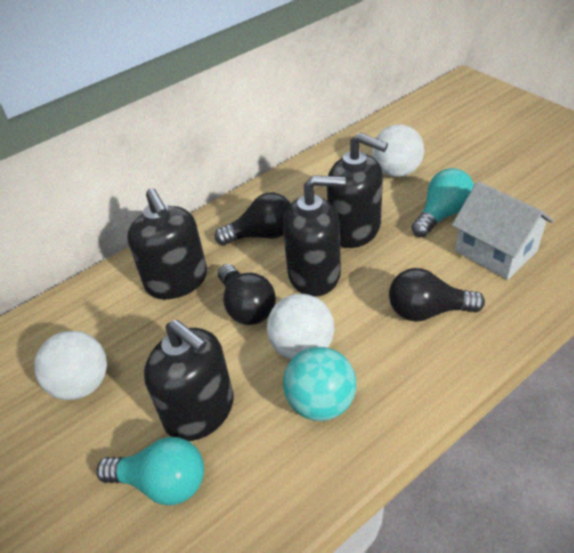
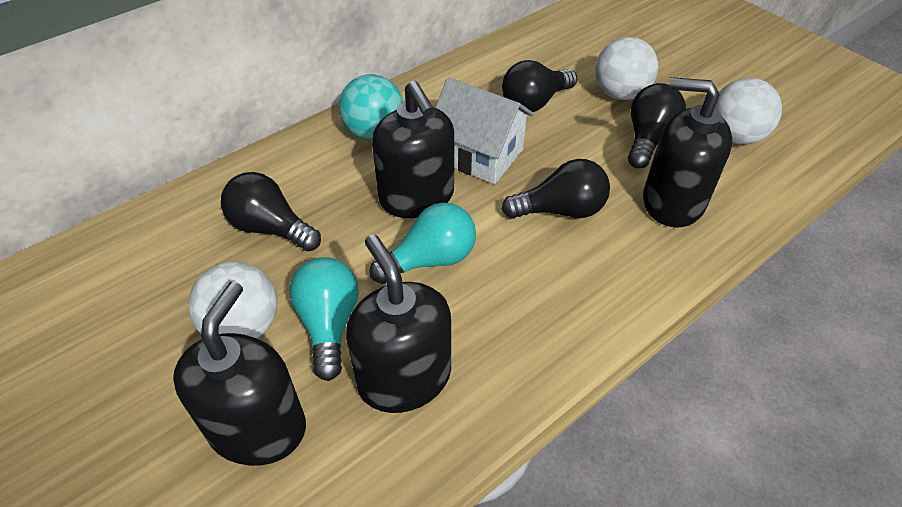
black light bulb: 3 -> 4

